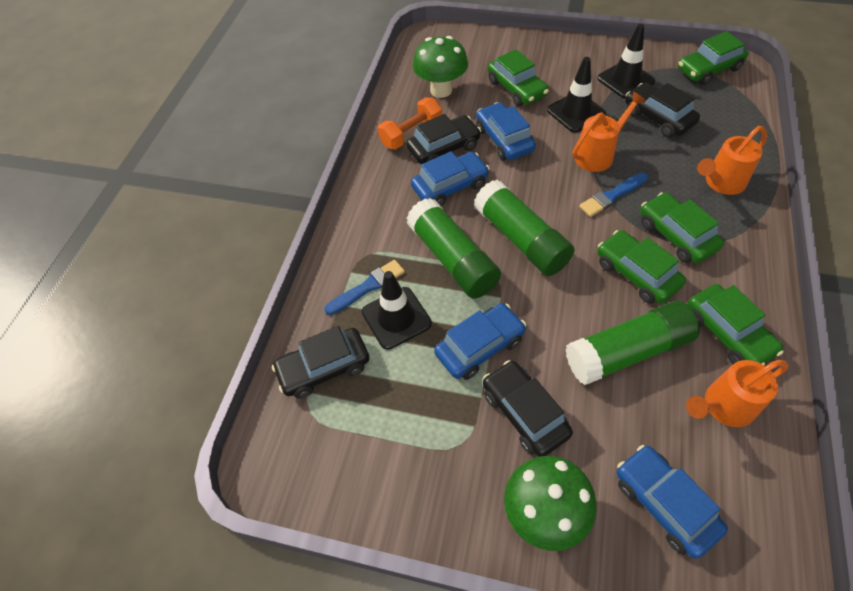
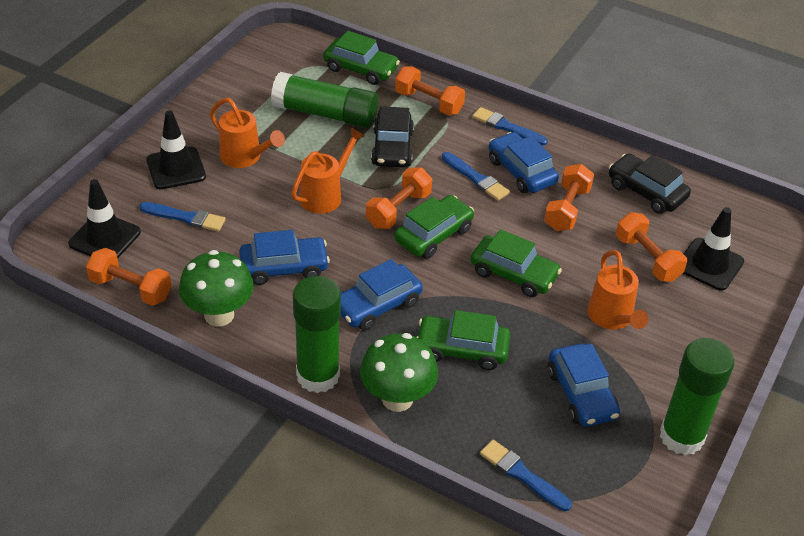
black car: 4 -> 2
blue brush: 2 -> 4
green car: 5 -> 4
orange dumbbell: 1 -> 5

